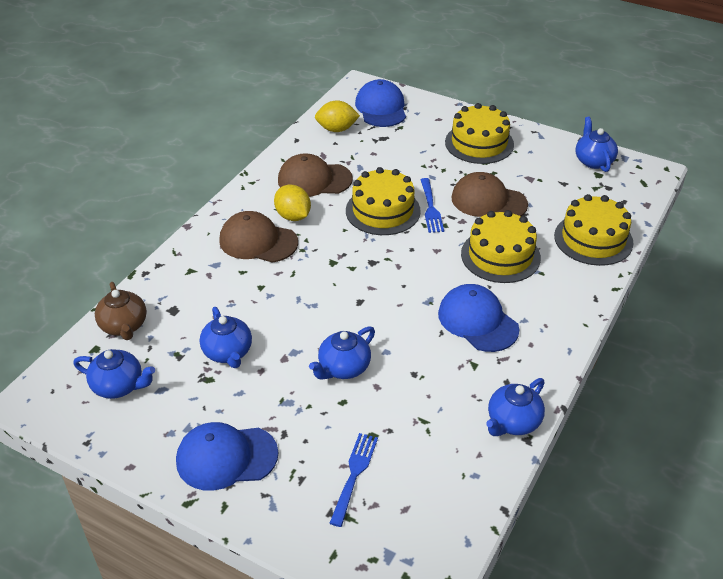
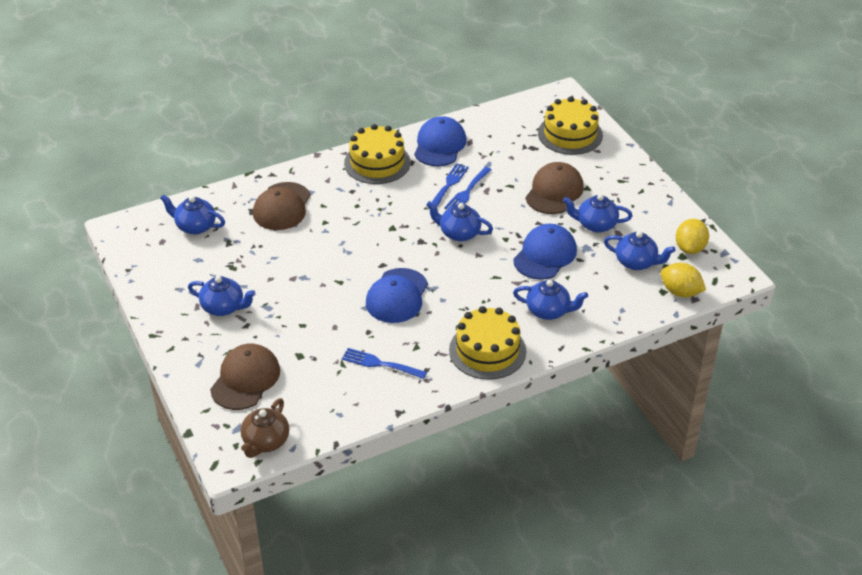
blue fork: 2 -> 3
blue teapot: 5 -> 6
yellow cake: 4 -> 3

